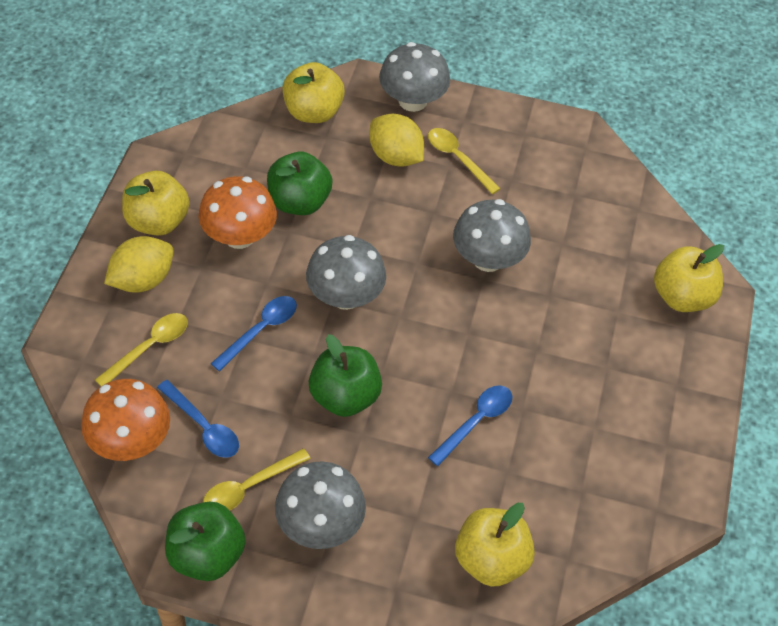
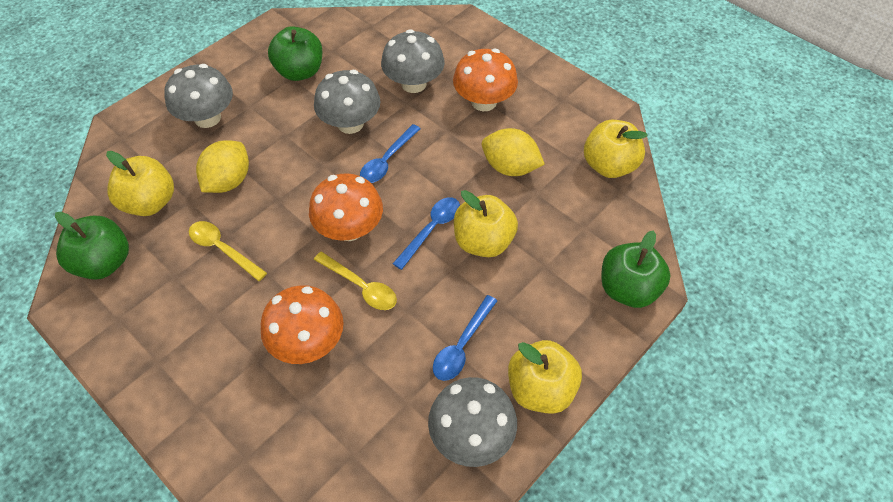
orange mushroom: 2 -> 3
yellow spoon: 3 -> 2

